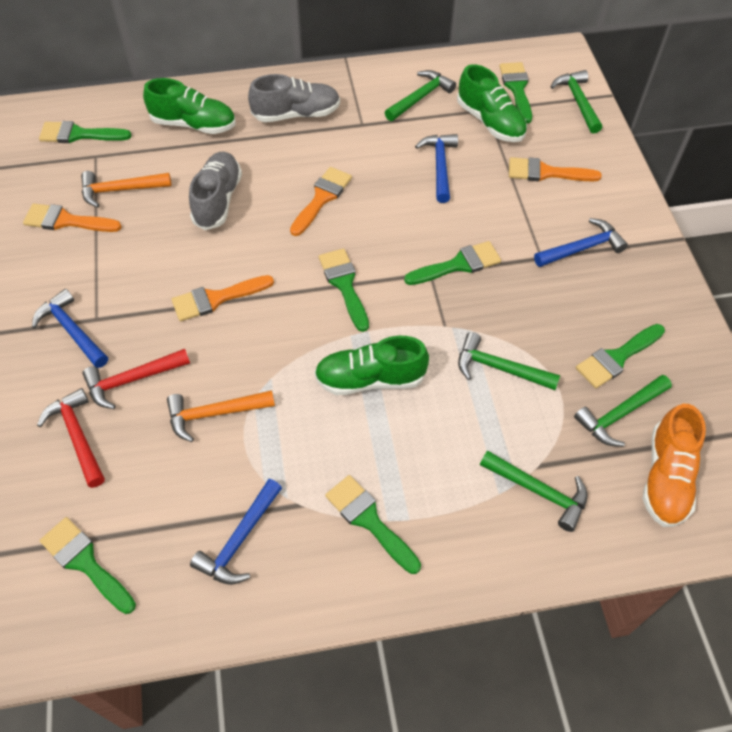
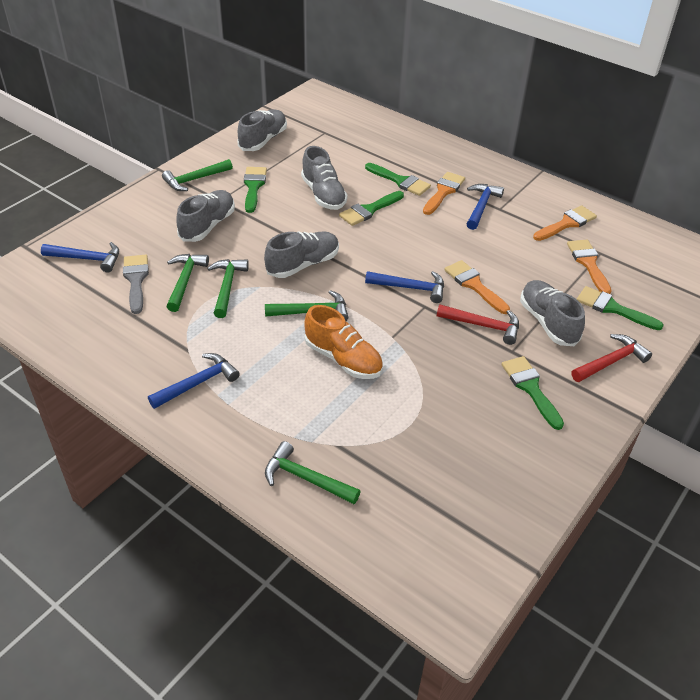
green brush: 7 -> 5
green shoe: 3 -> 0
grey brush: 0 -> 1
grey shoe: 2 -> 5
orange hammer: 2 -> 0

